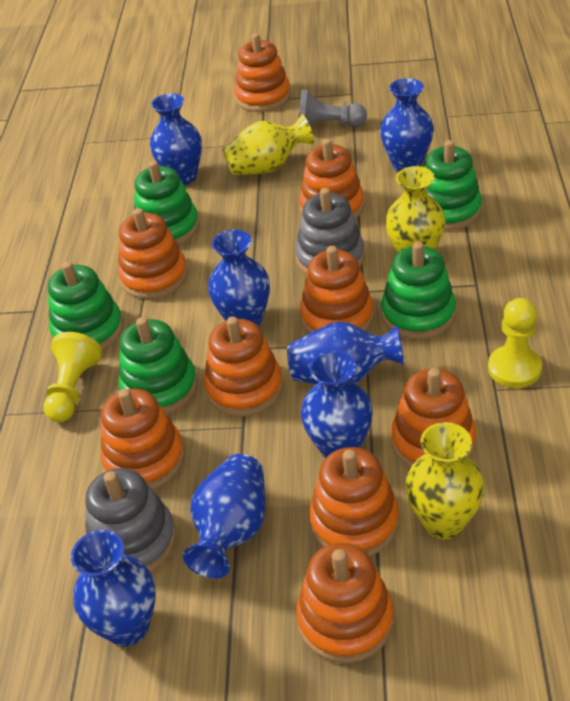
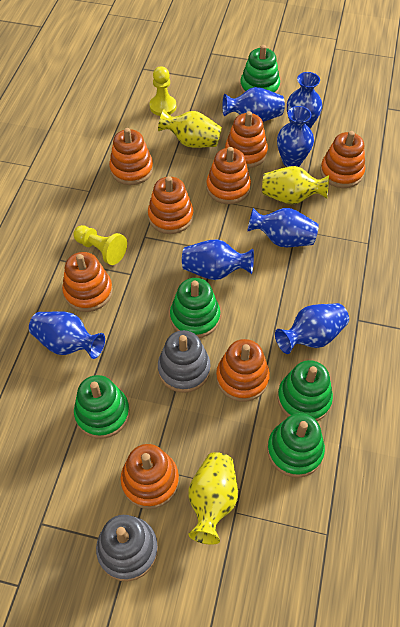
grey pawn: 1 -> 0
orange stacking toy: 9 -> 8

